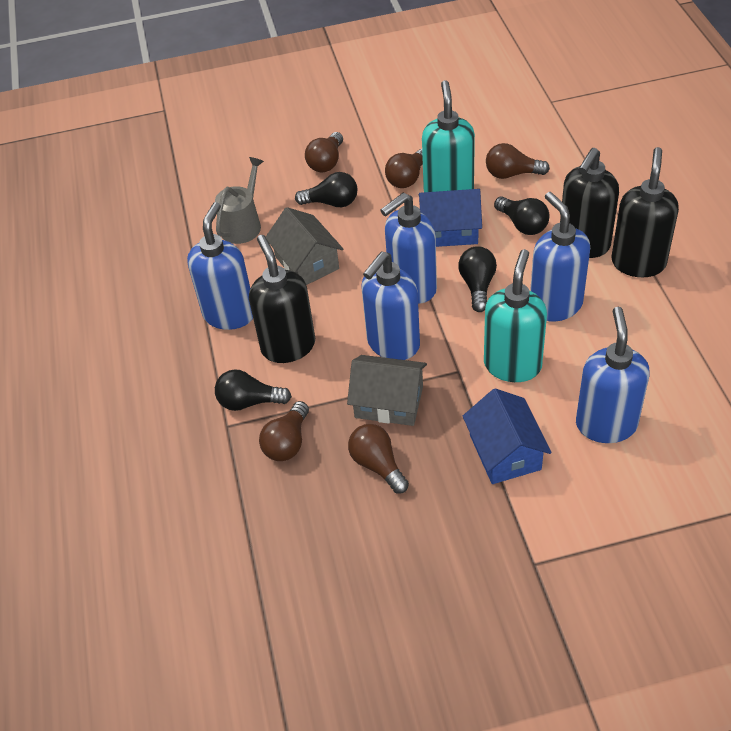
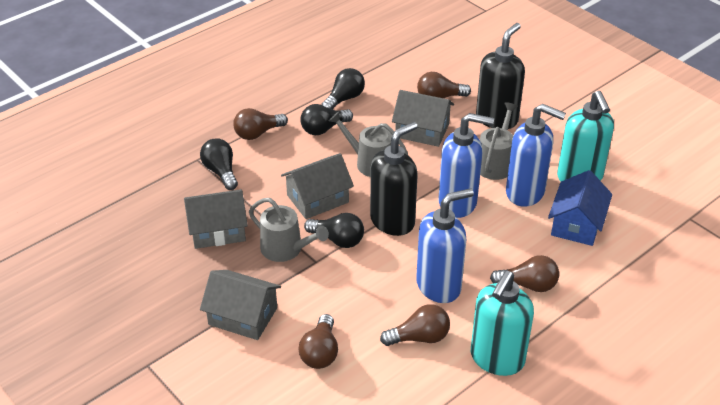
black soap dispenser: 3 -> 2
blue house: 2 -> 1
blue soap dispenser: 5 -> 3
grey house: 2 -> 4
grey watering can: 1 -> 3

